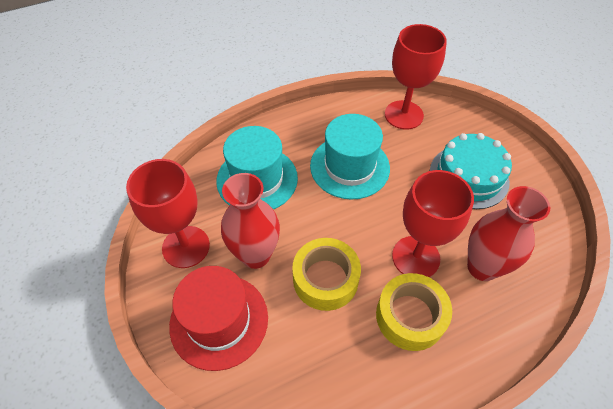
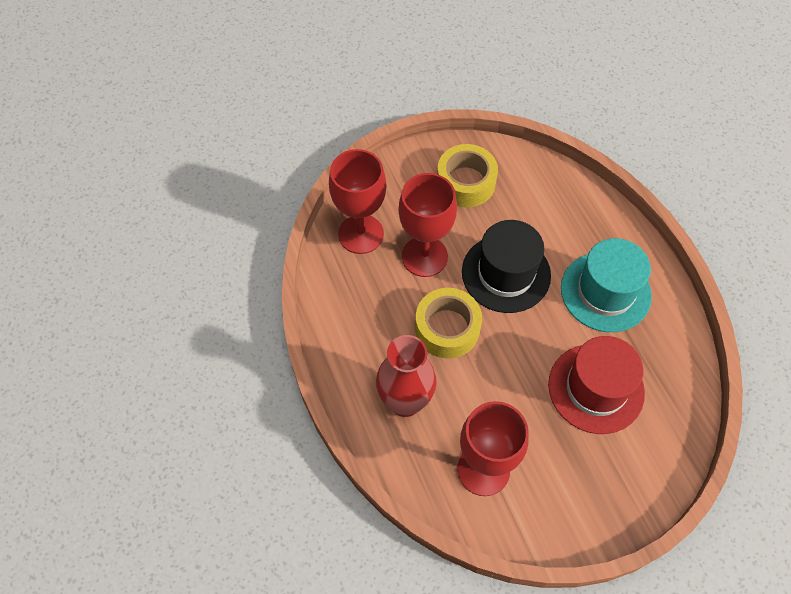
black hat: 0 -> 1
red vase: 2 -> 1
turquoise cake: 1 -> 0
turquoise hat: 2 -> 1

